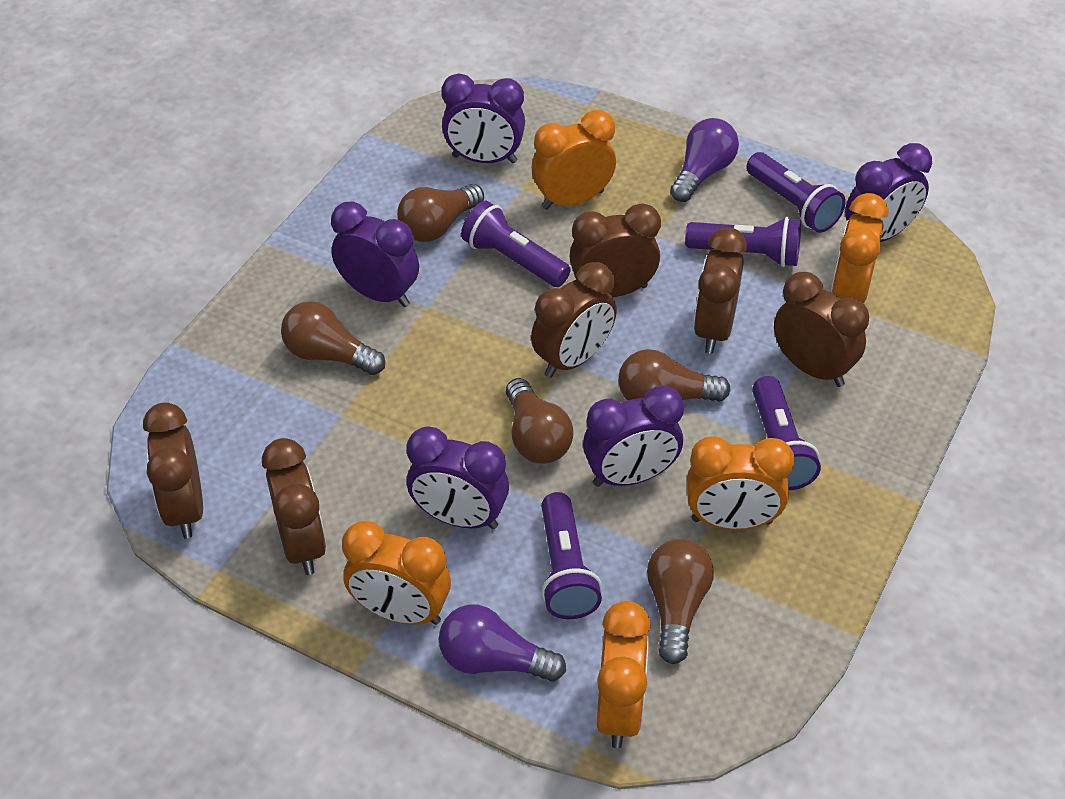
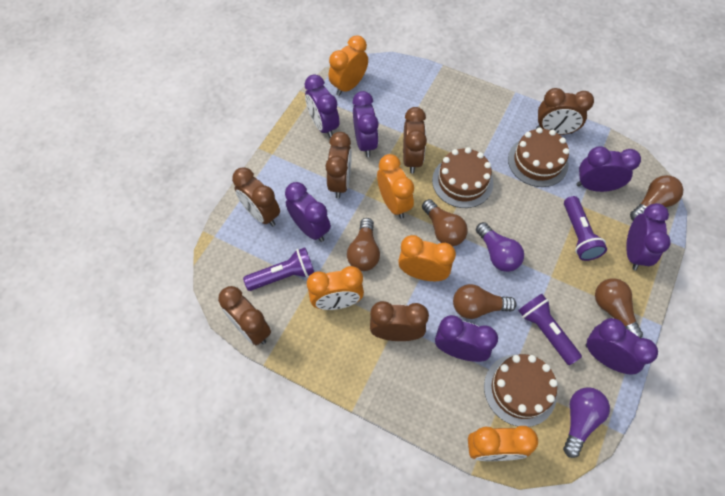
brown cake: 0 -> 3
purple clock: 5 -> 7
purple flashlight: 5 -> 3

